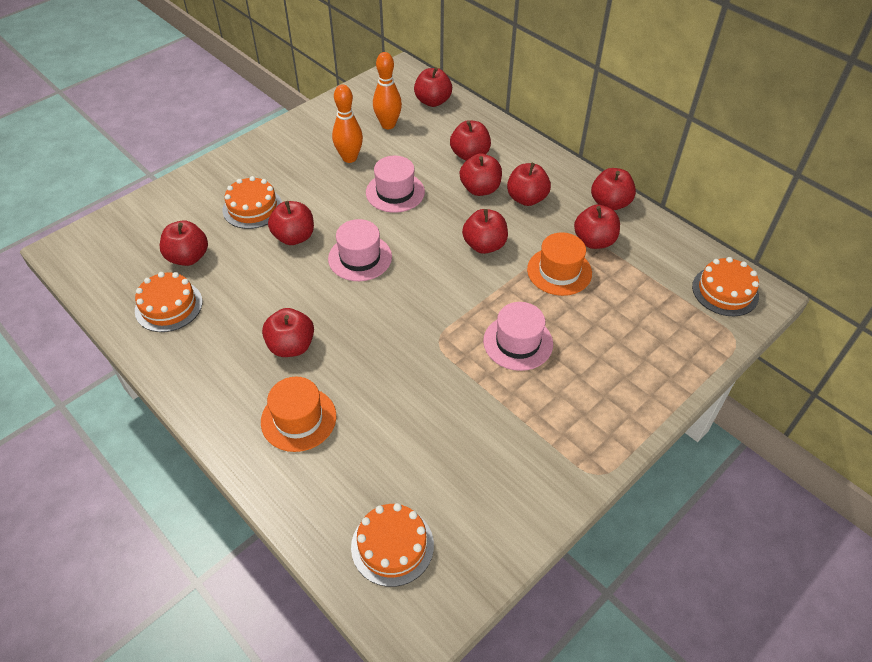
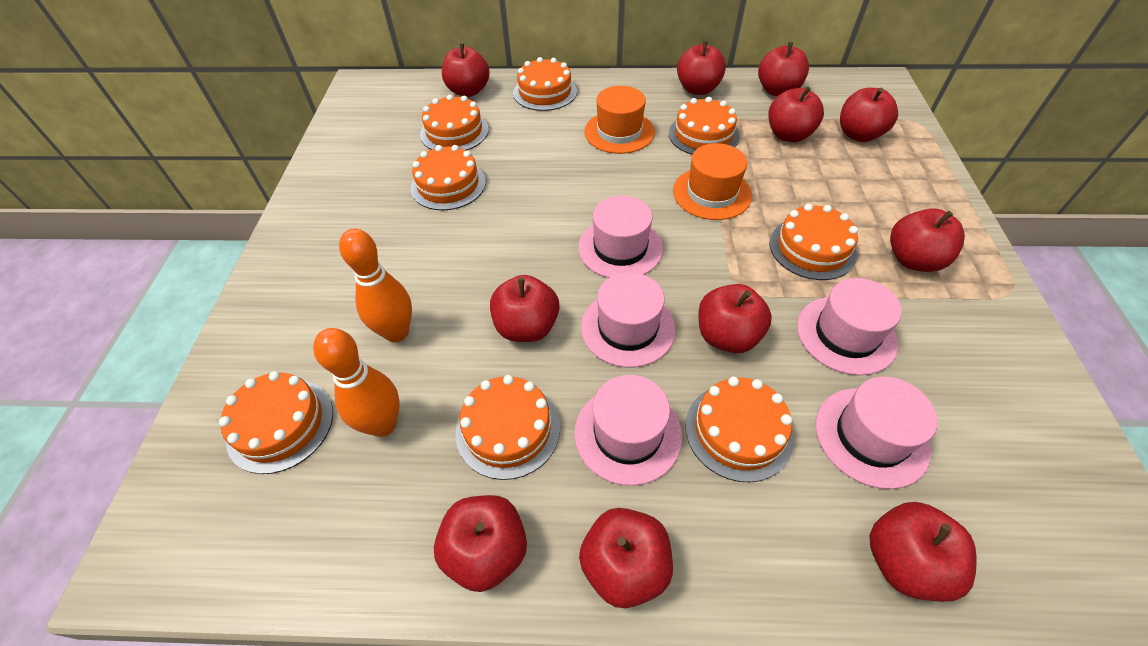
orange cake: 4 -> 8
pink hat: 3 -> 5
red apple: 10 -> 11

